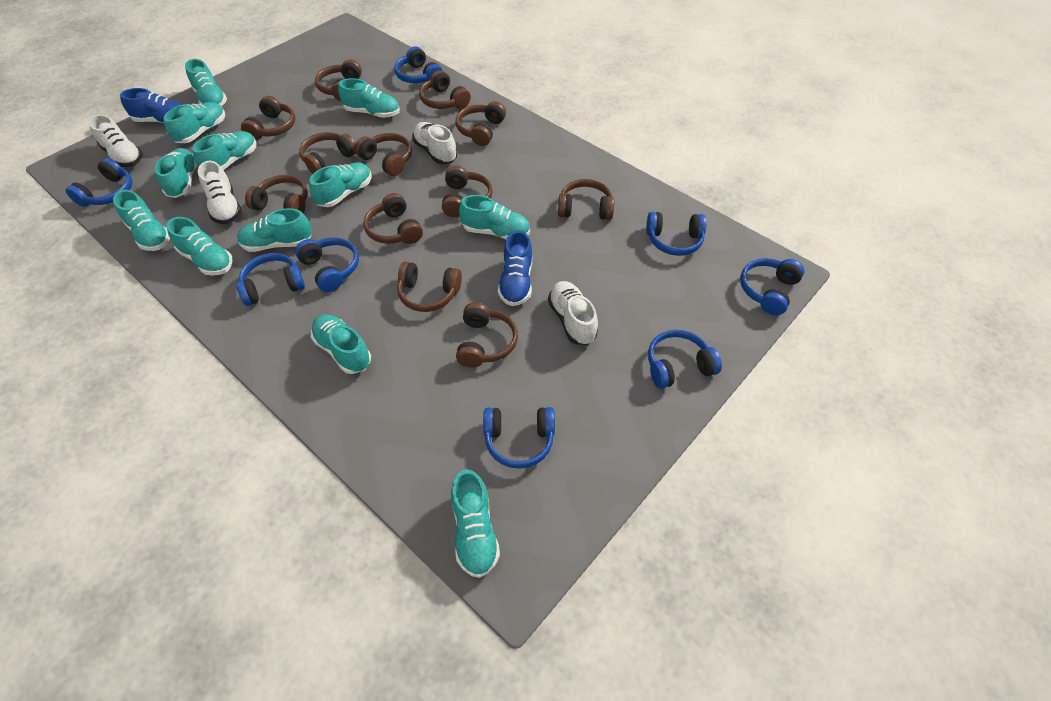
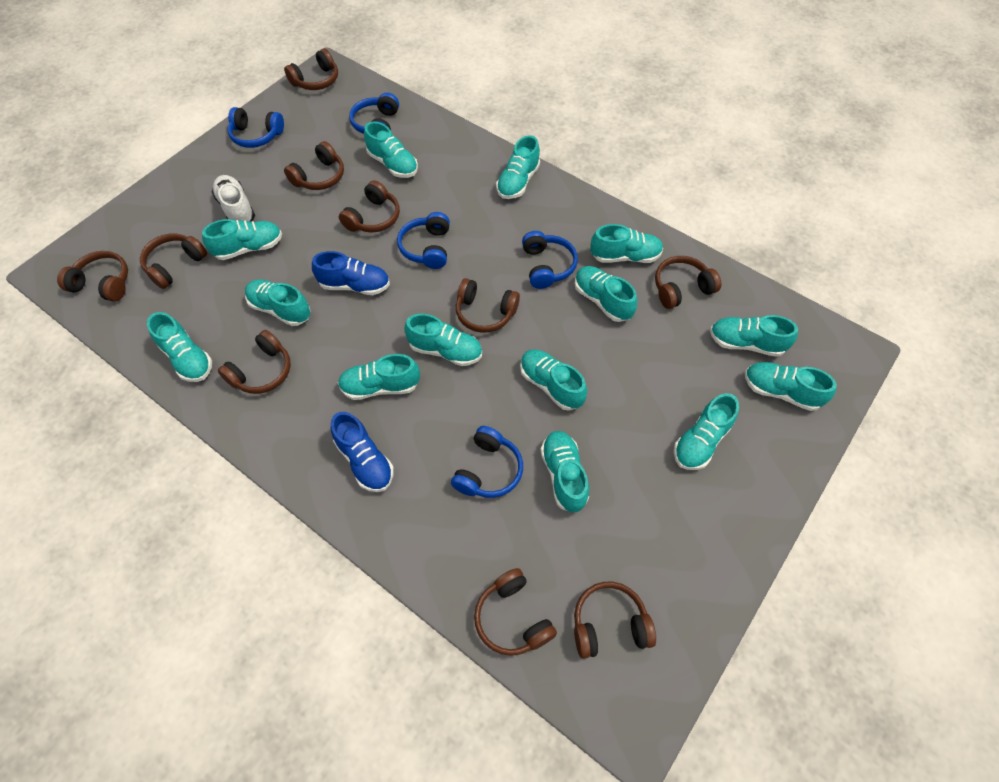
blue headphones: 8 -> 5
brown headphones: 12 -> 10
turquoise shoe: 12 -> 14
white shoe: 4 -> 1

